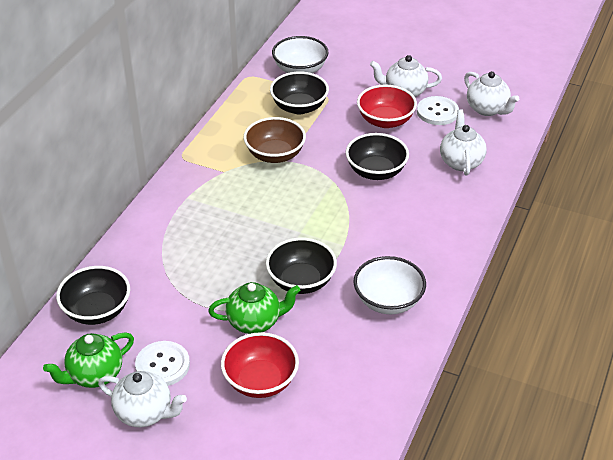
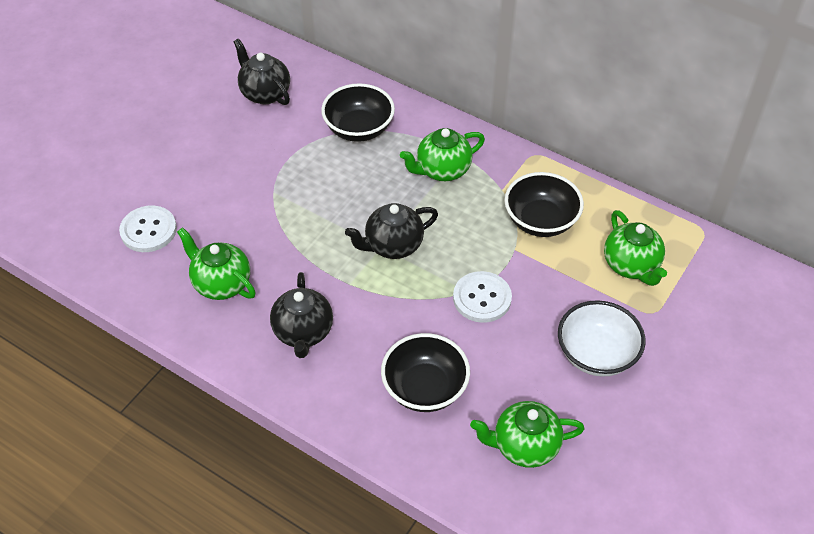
black bowl: 4 -> 3
black teapot: 0 -> 3
brown bowl: 1 -> 0
green teapot: 2 -> 4
red bowl: 2 -> 0
white bowl: 2 -> 1
white teapot: 4 -> 0

